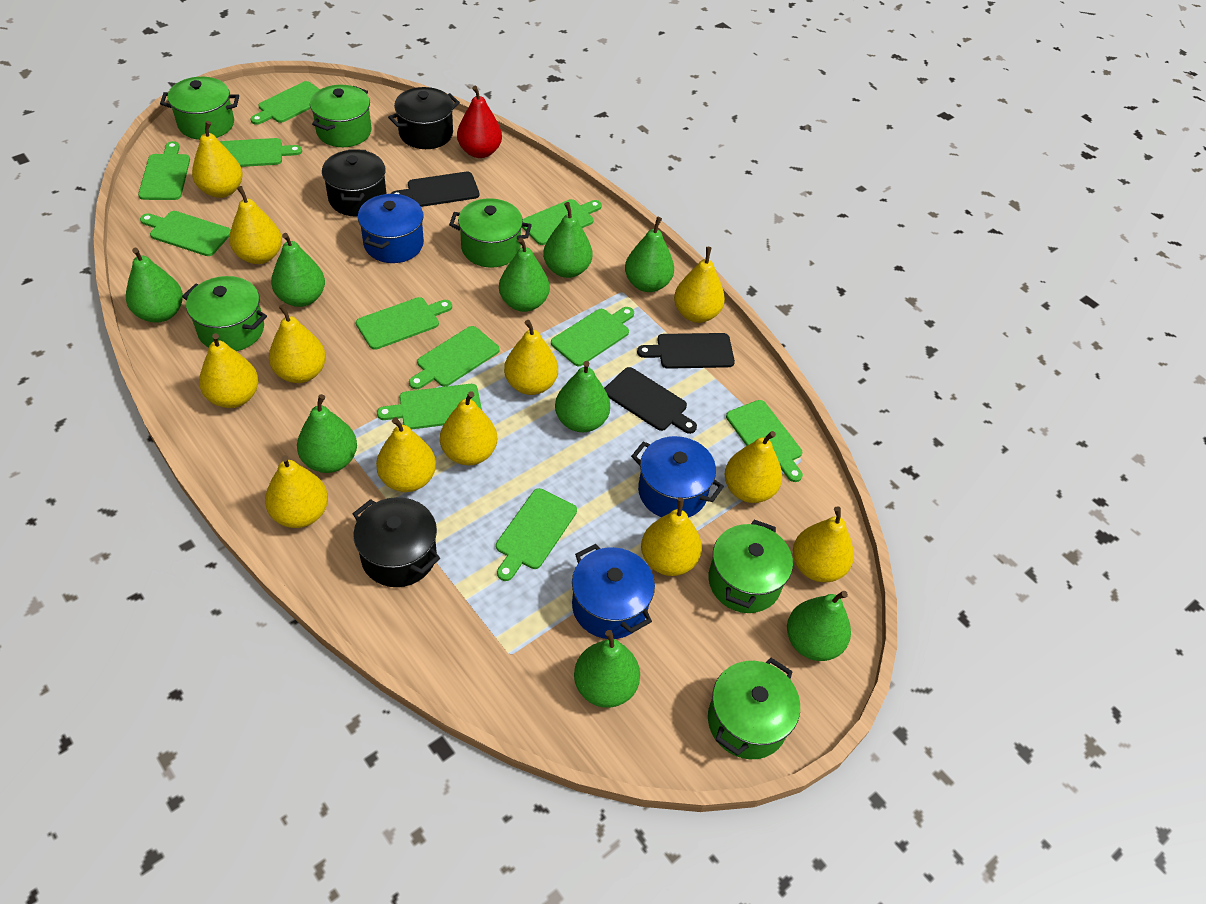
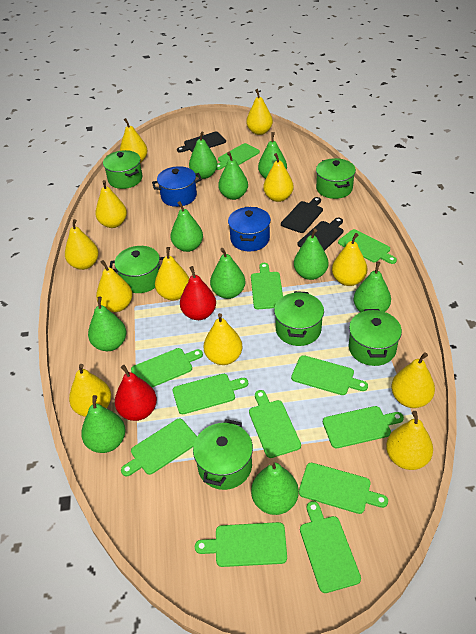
black pot: 3 -> 0
blue pot: 3 -> 2
green cutting board: 11 -> 12
green pear: 9 -> 10
red pear: 1 -> 2

